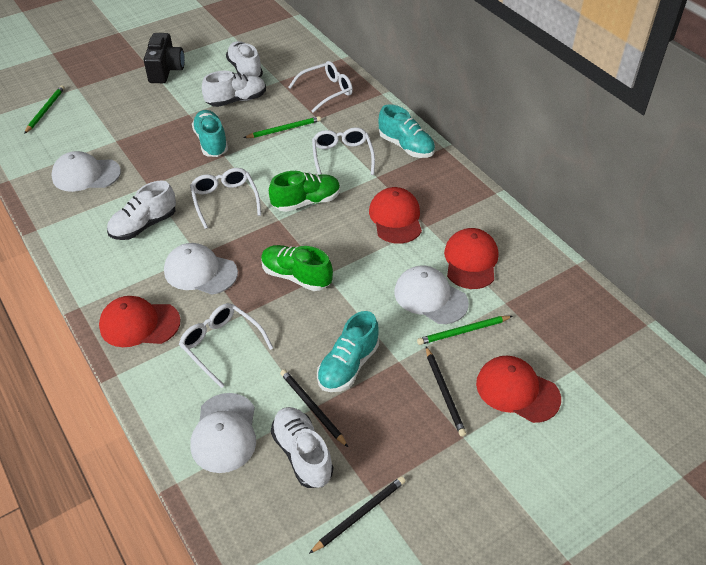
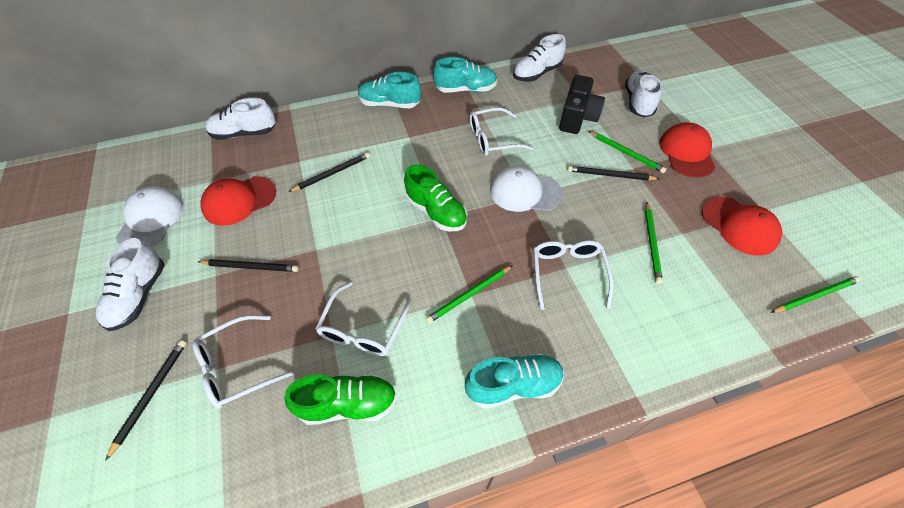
black pencil: 3 -> 4
green pencil: 3 -> 4
red cap: 4 -> 3
white cap: 4 -> 2

